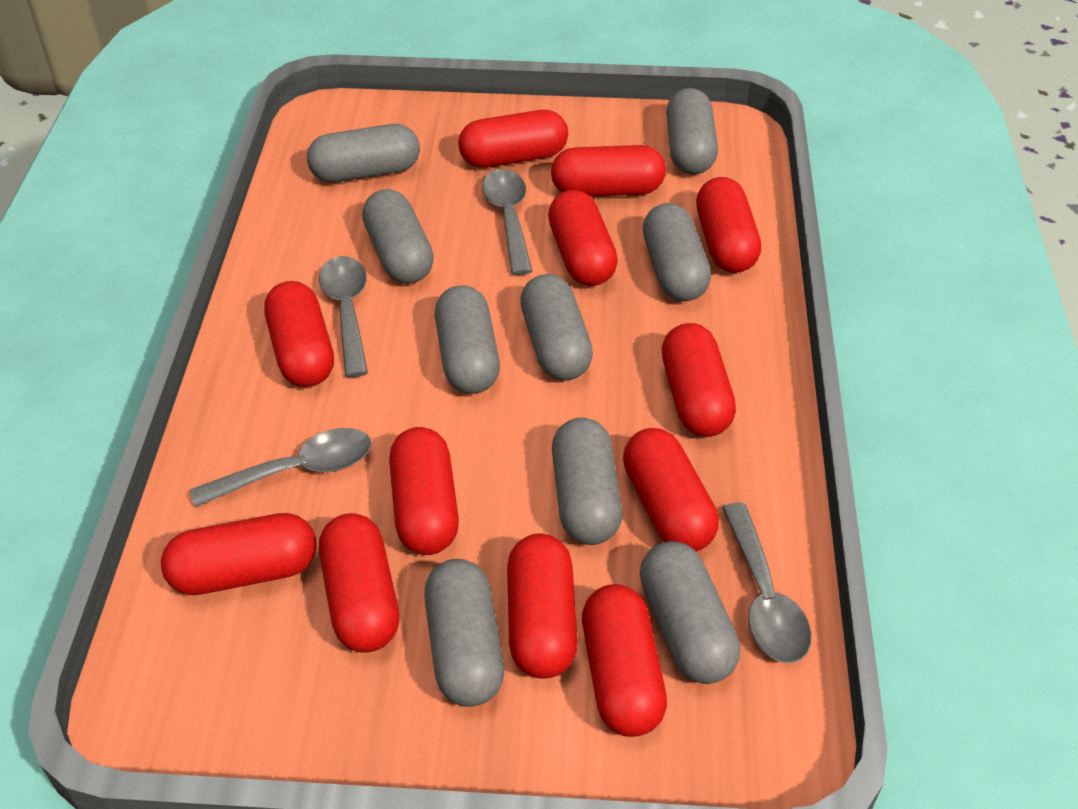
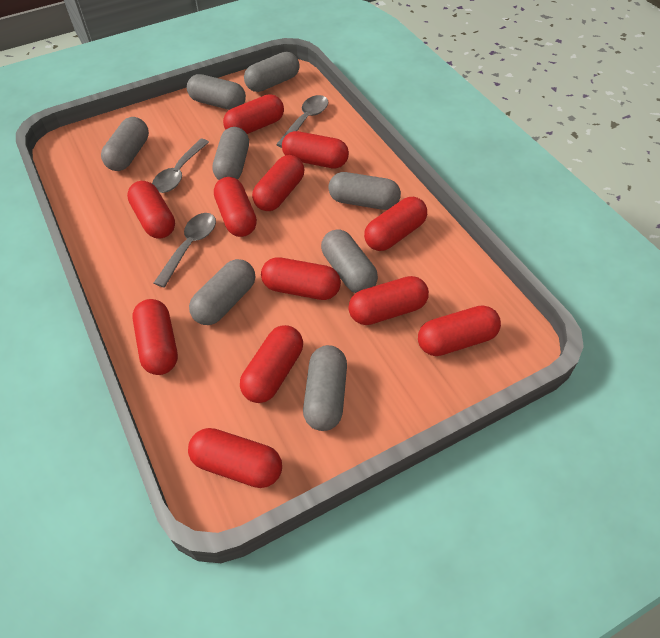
grey capsule: 9 -> 8
grey spoon: 4 -> 3

